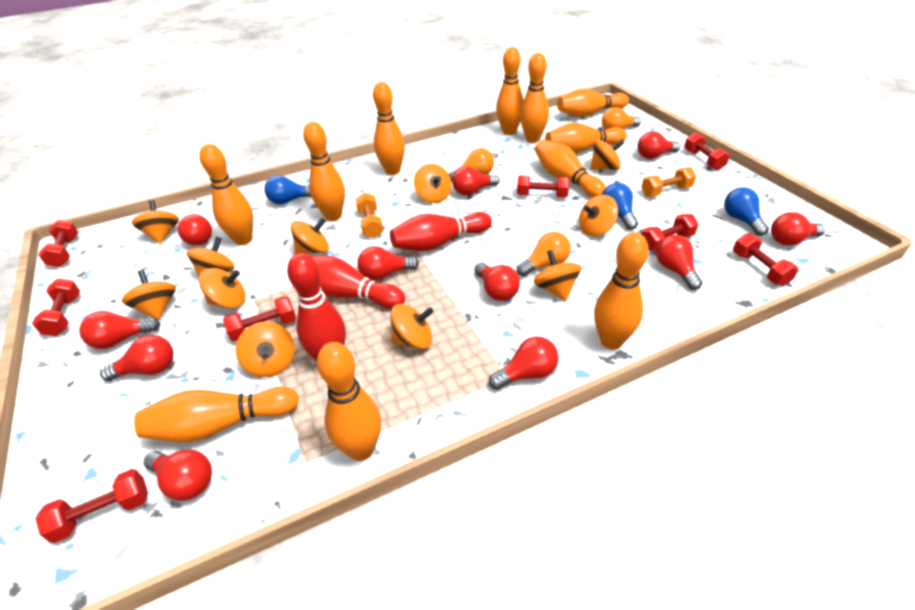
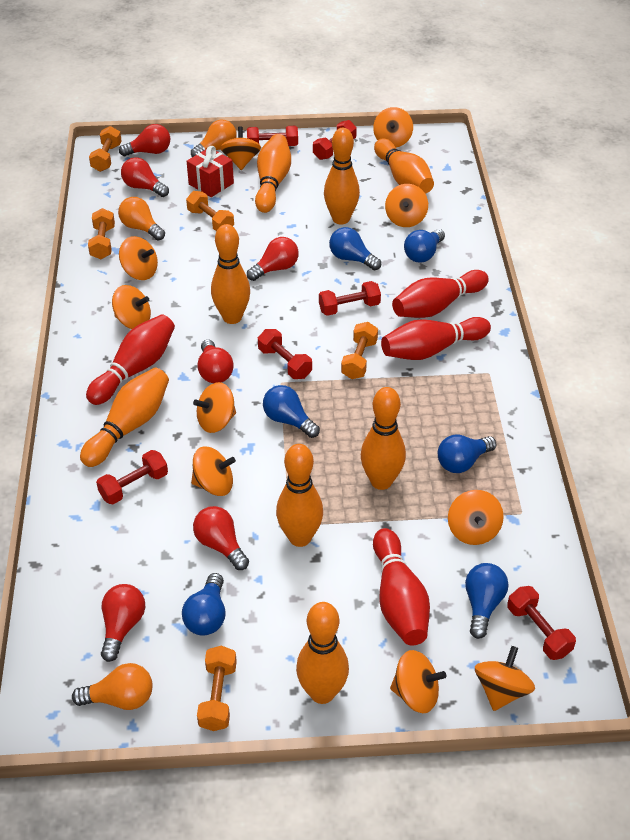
blue light bulb: 3 -> 6
orange bowling pin: 11 -> 8
orange dumbbell: 2 -> 5
orange spinning top: 11 -> 10
red bowling pin: 3 -> 4
red dumbbell: 8 -> 6
red gift: 0 -> 1
red light bulb: 11 -> 6

